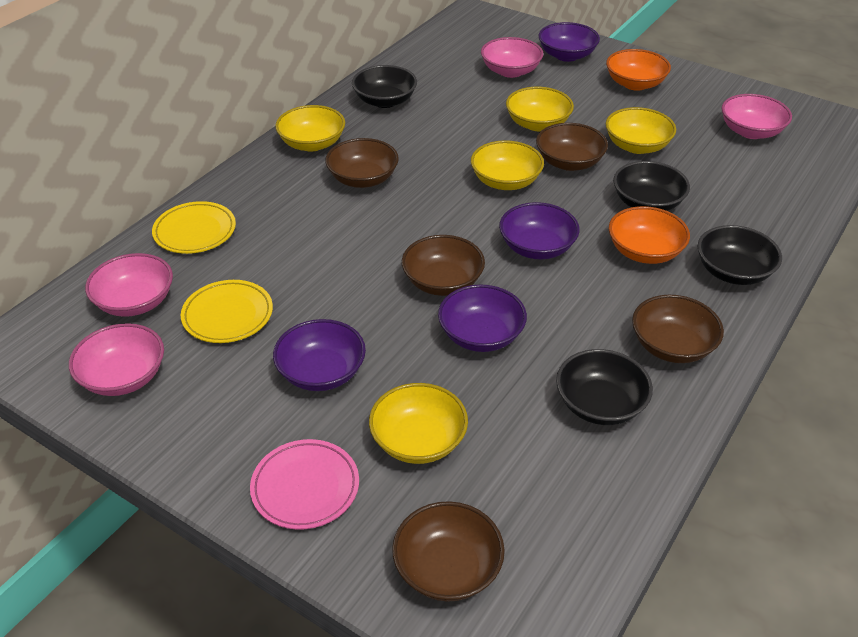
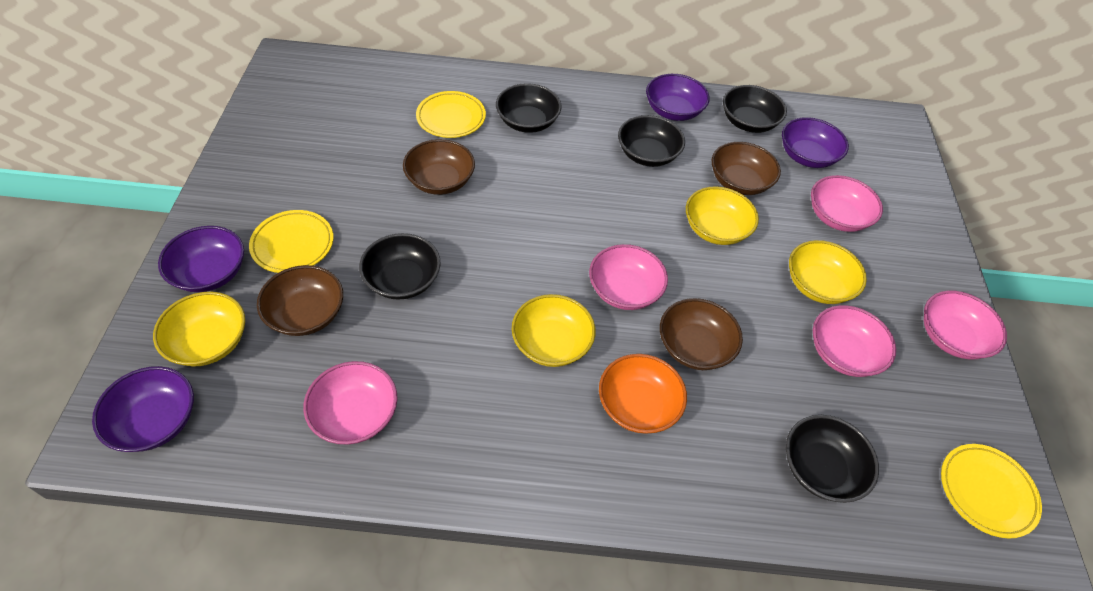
black bowl: 4 -> 5
brown bowl: 5 -> 4
orange bowl: 2 -> 1
pink bowl: 4 -> 5
pink plate: 1 -> 0
yellow bowl: 5 -> 4
yellow plate: 2 -> 3

